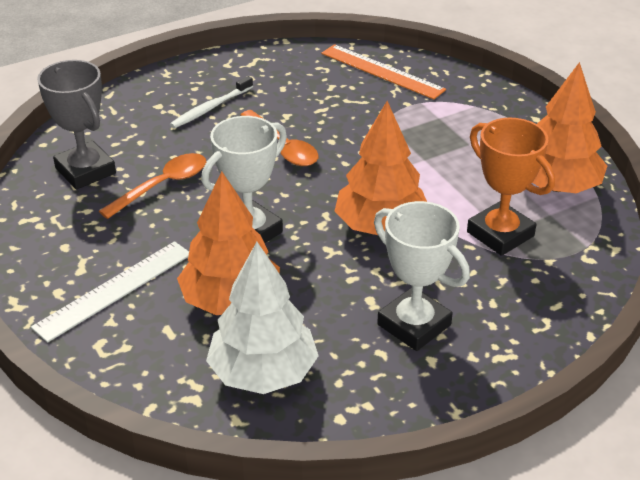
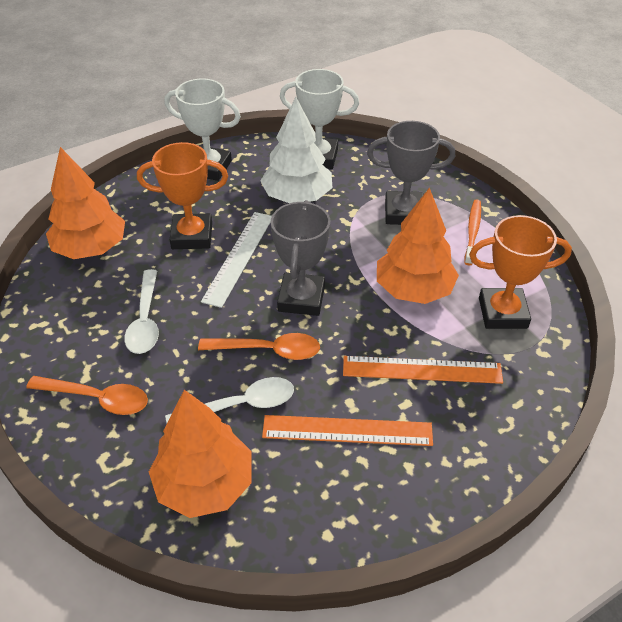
grey trophy: 1 -> 2
orange ruler: 1 -> 2
orange toothbrush: 0 -> 1
orange trophy: 1 -> 2
white spoon: 0 -> 2
white toothbrush: 1 -> 0

